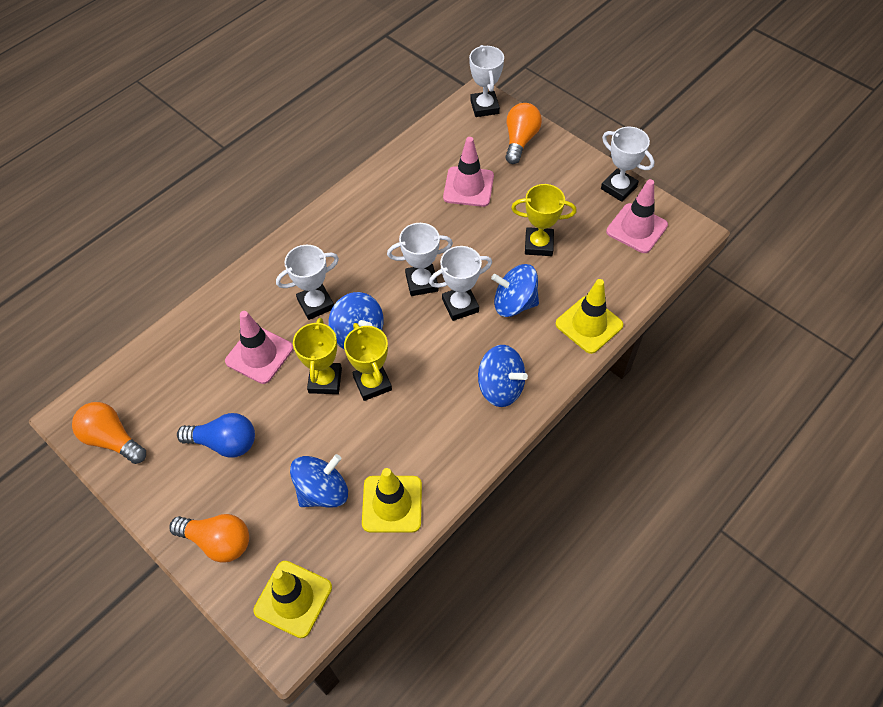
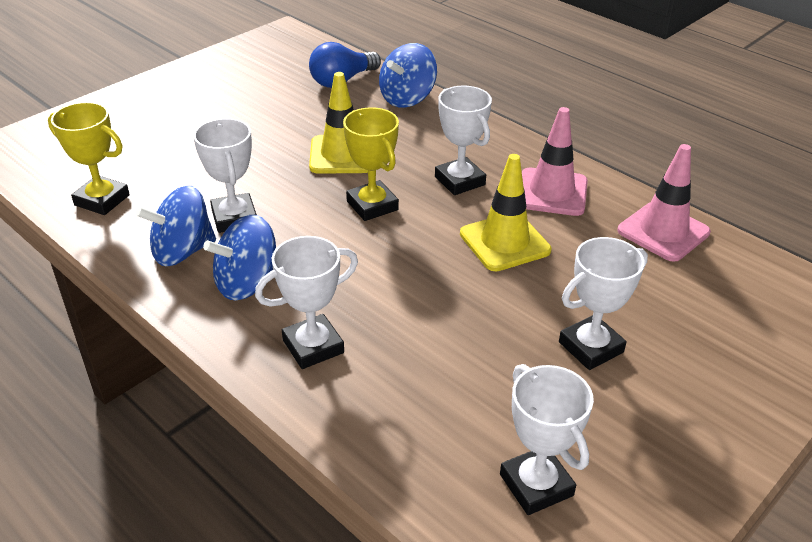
blue spinning top: 4 -> 3
orange light bulb: 3 -> 0
pink traffic cone: 3 -> 2
yellow traffic cone: 3 -> 2
yellow trophy: 3 -> 2

